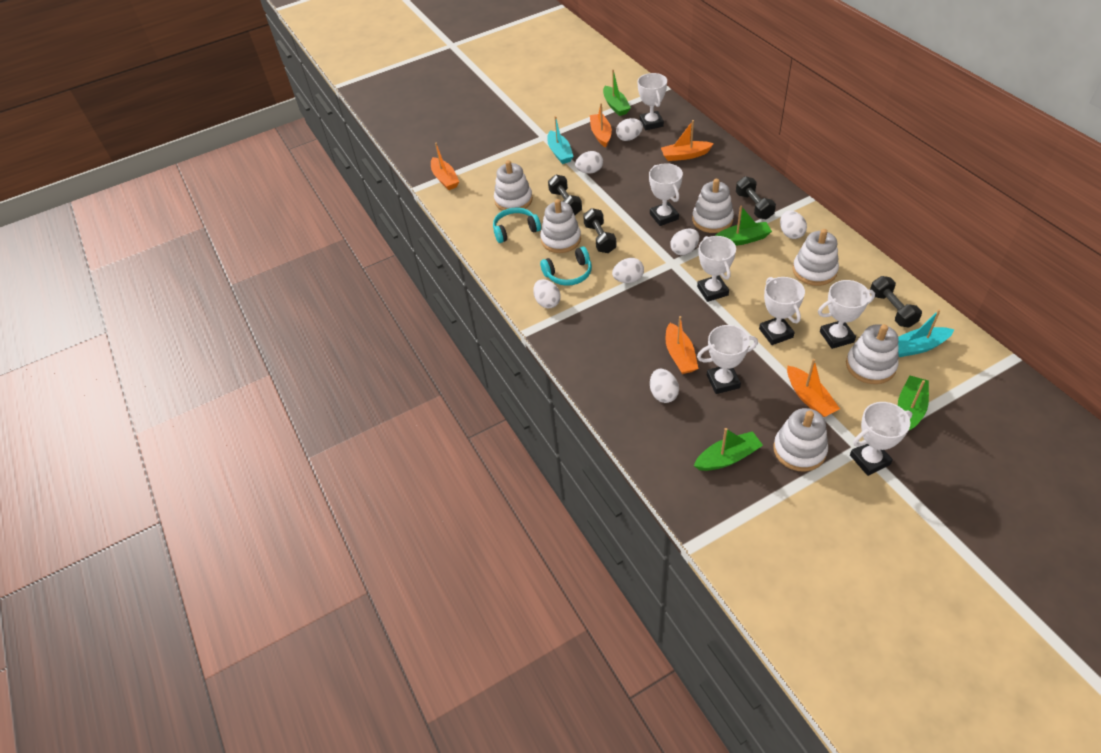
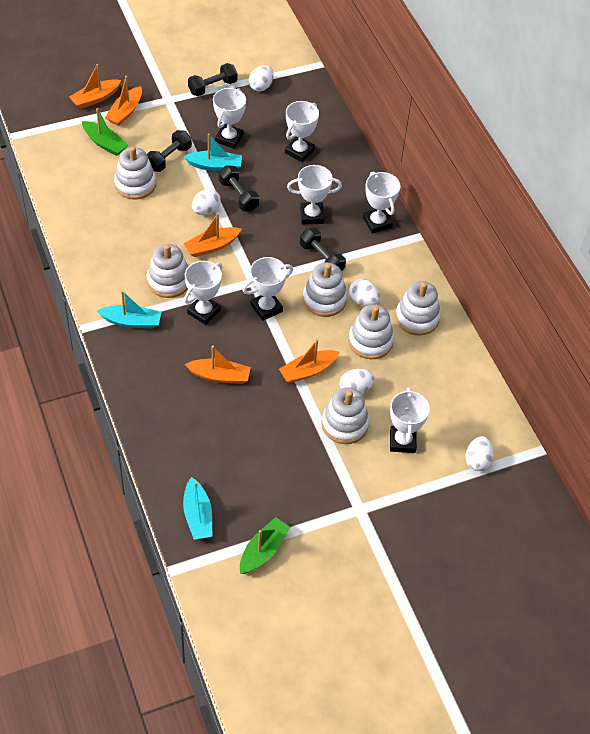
green boat: 4 -> 2
turquoise boat: 2 -> 3
turquoise headphones: 2 -> 0
white egg: 7 -> 5

